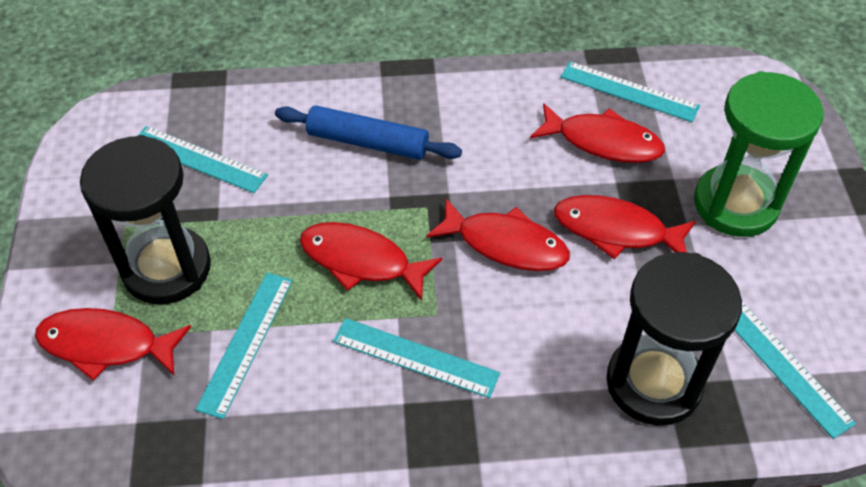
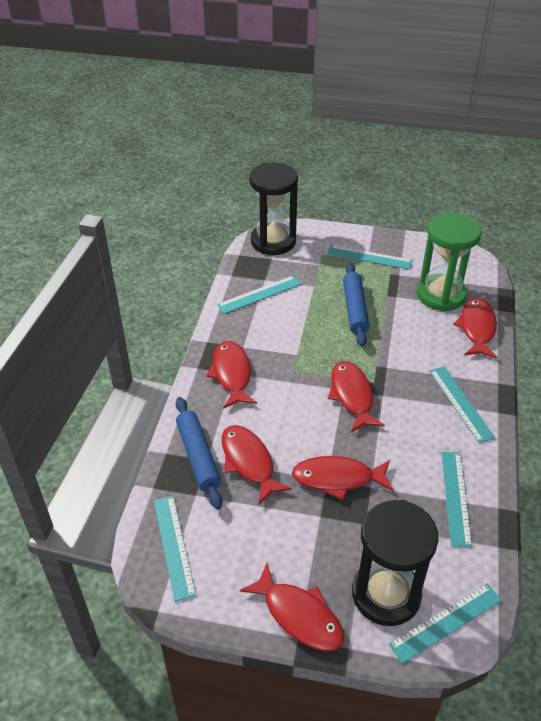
blue rolling pin: 1 -> 2
red fish: 5 -> 6
turquoise ruler: 5 -> 6

